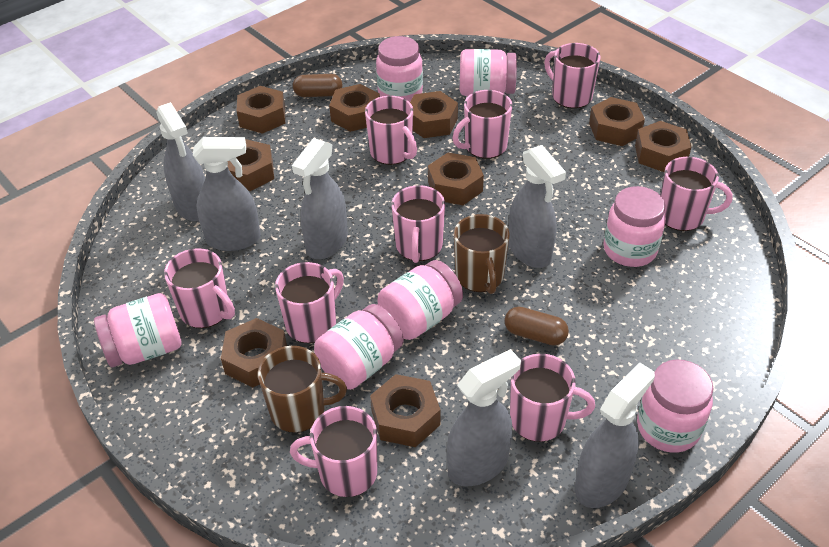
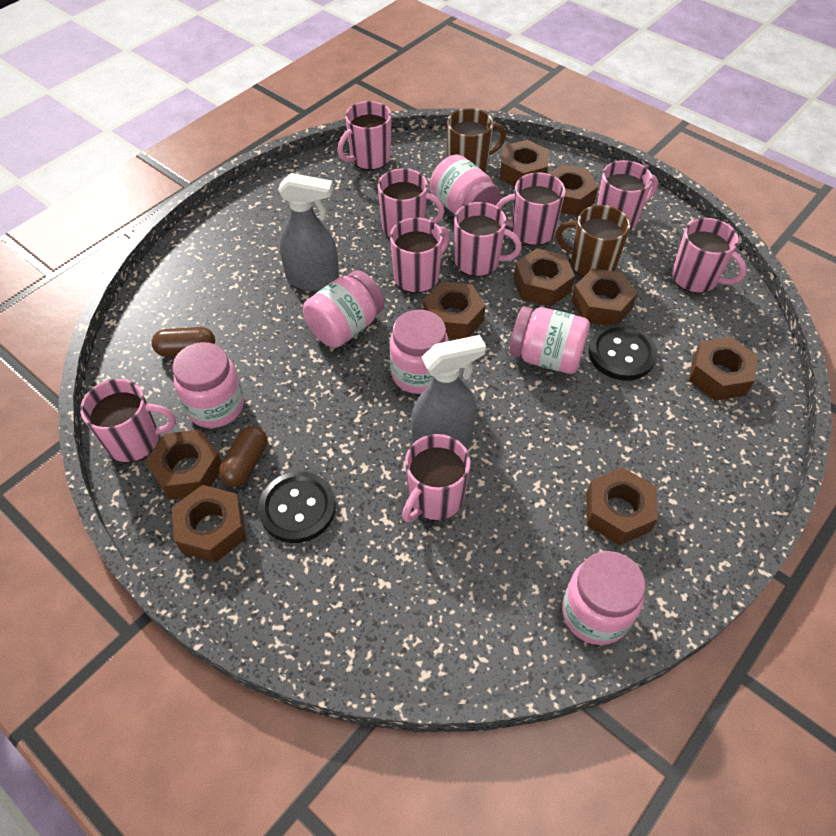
black button: 0 -> 2
grey spray bottle: 6 -> 2
pink jar: 7 -> 6

